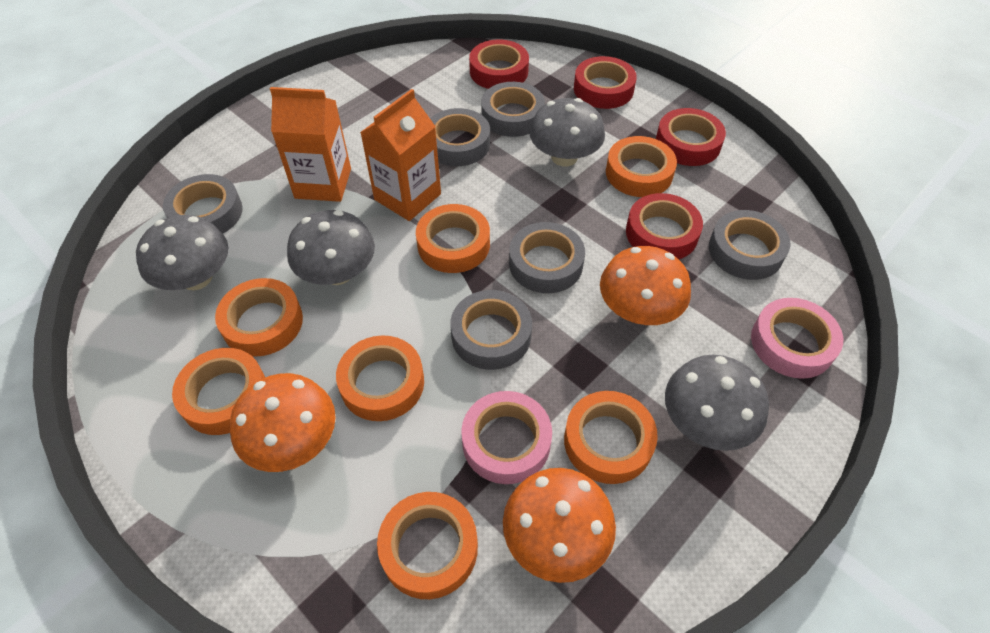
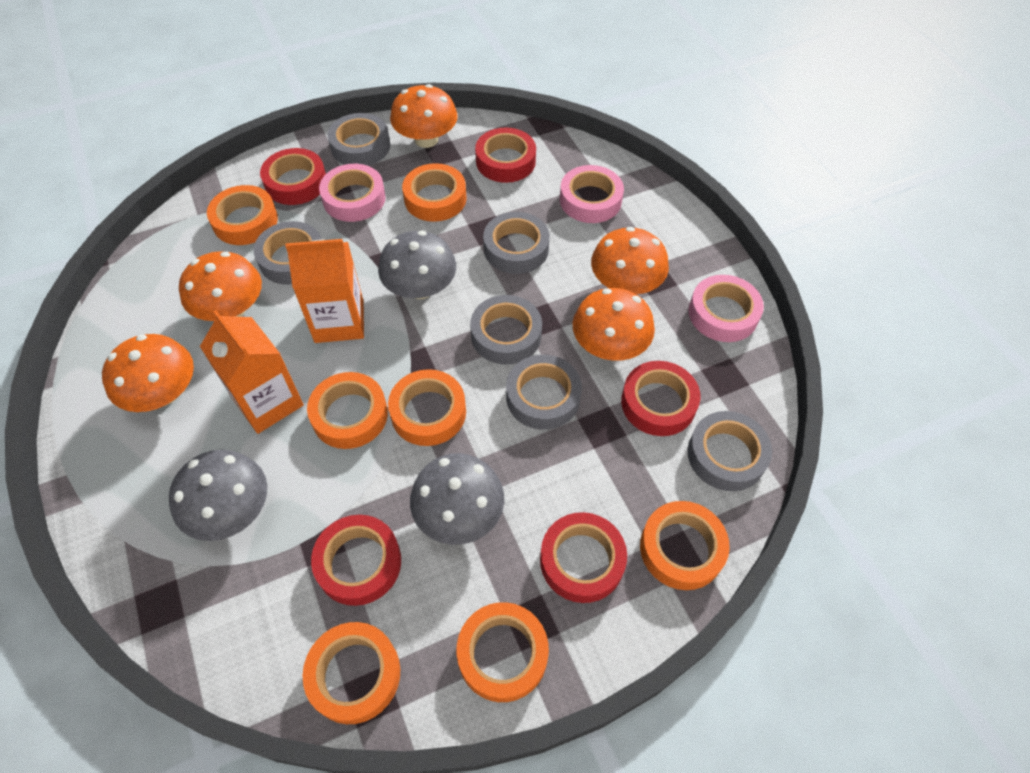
grey mushroom: 4 -> 3
orange mushroom: 3 -> 5
pink tape: 2 -> 3
red tape: 4 -> 5

